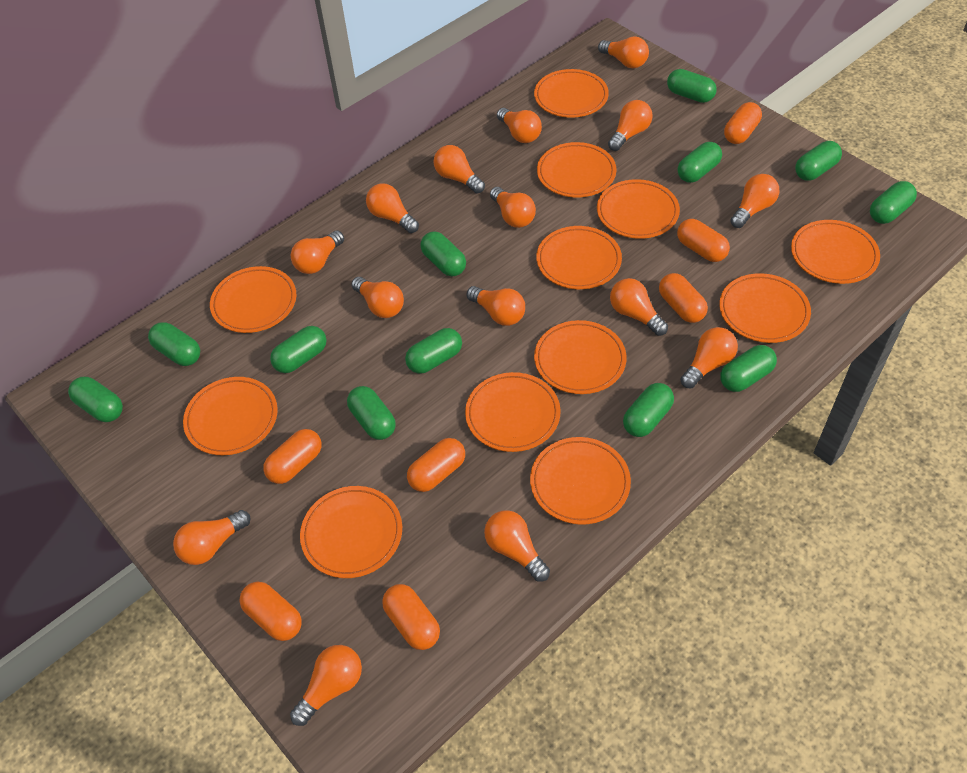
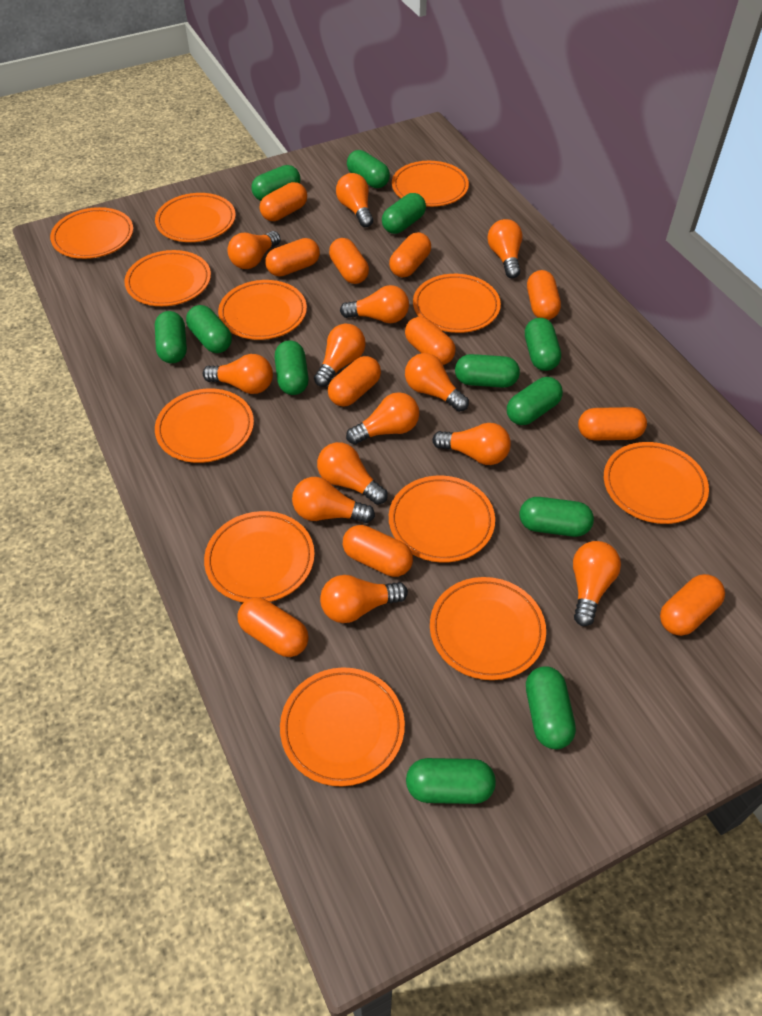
orange capsule: 7 -> 11
orange light bulb: 15 -> 13

